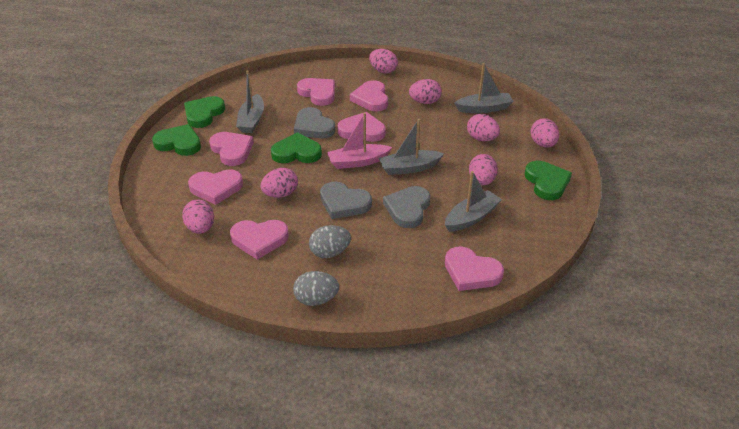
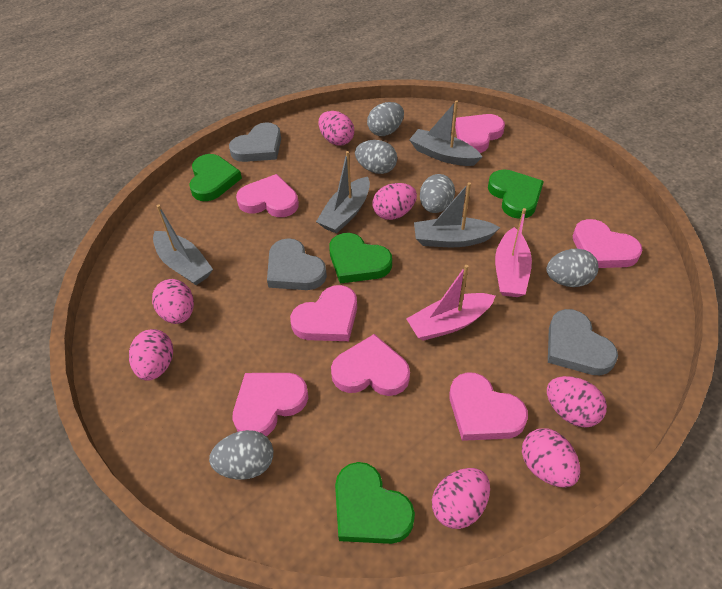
grey egg: 2 -> 5
pink boat: 1 -> 2

